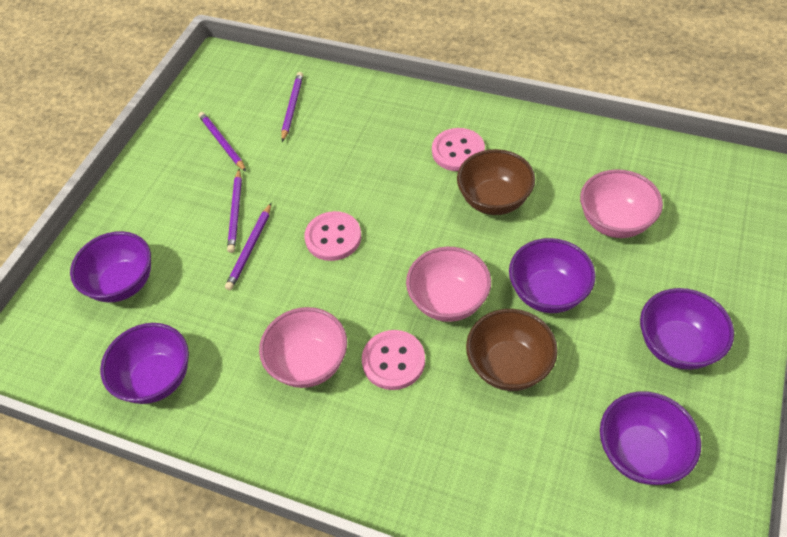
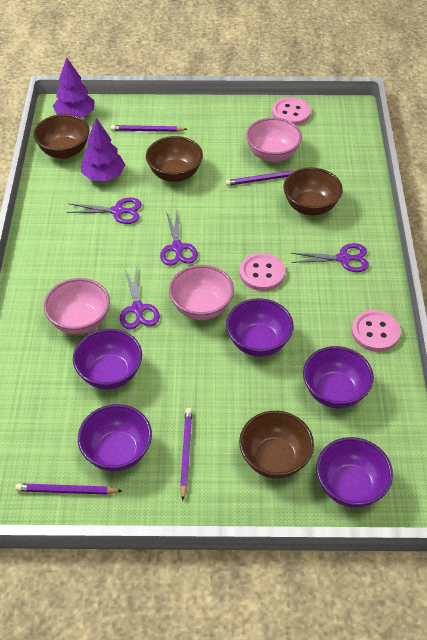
brown bowl: 2 -> 4
purple scissors: 0 -> 4
purple tree: 0 -> 2

